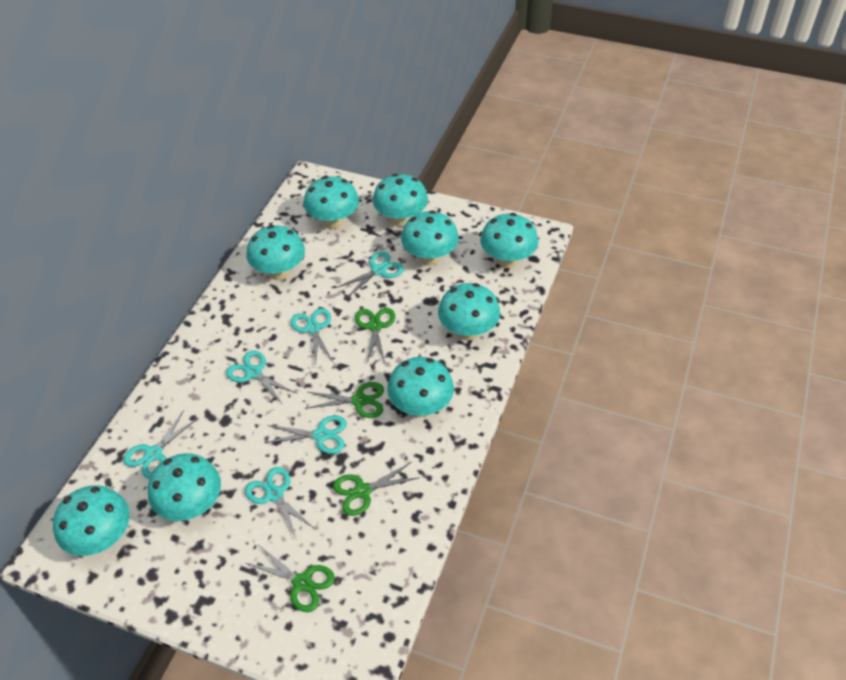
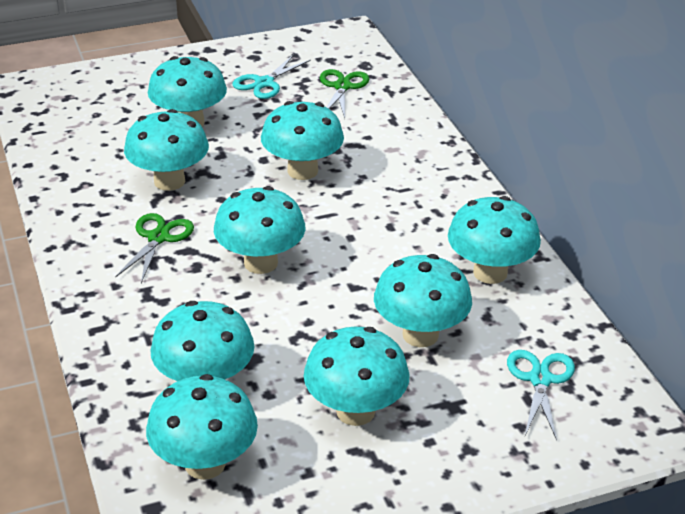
green scissors: 4 -> 2
turquoise scissors: 6 -> 2

